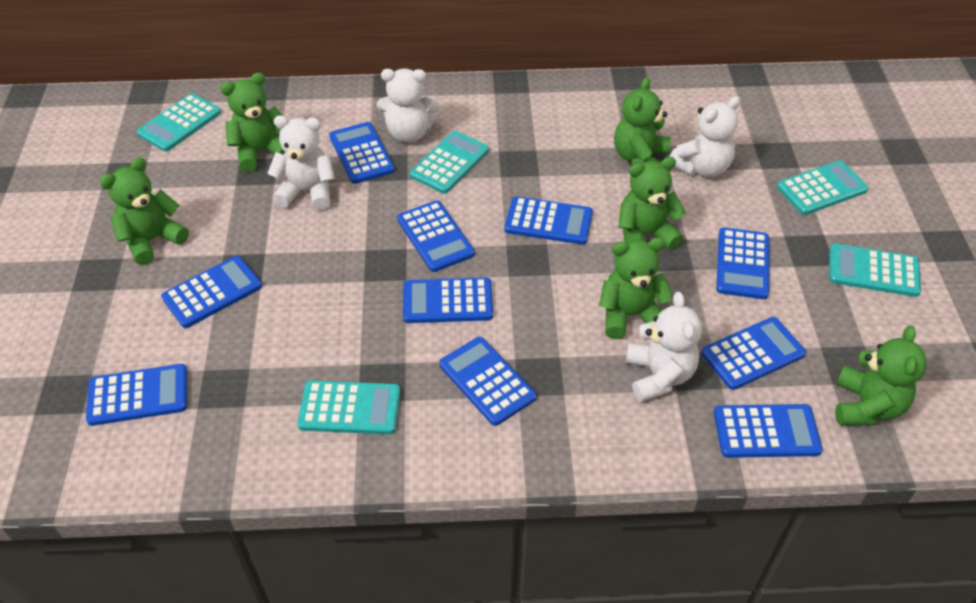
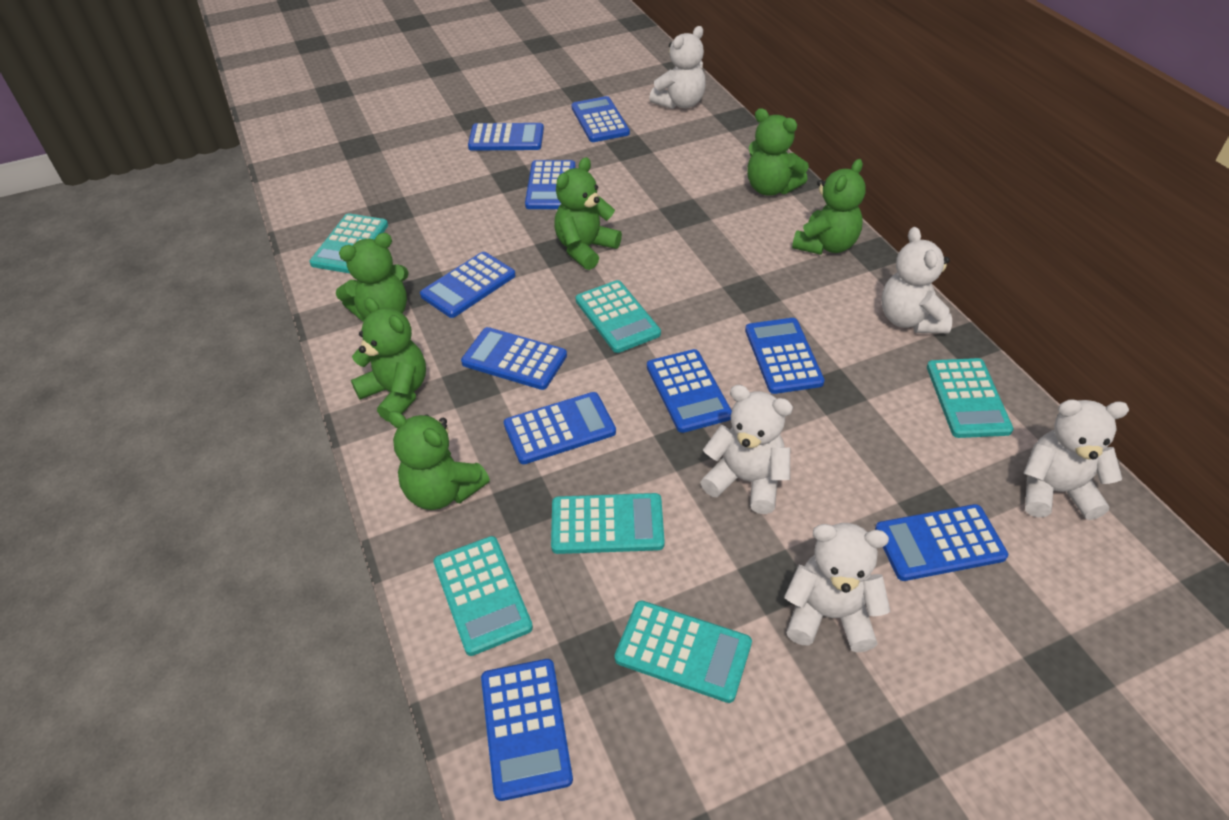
turquoise calculator: 5 -> 6
white teddy bear: 4 -> 5

